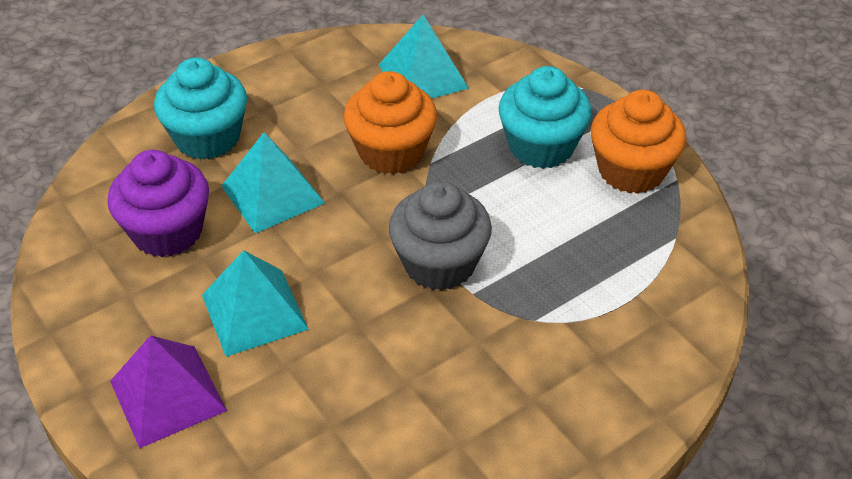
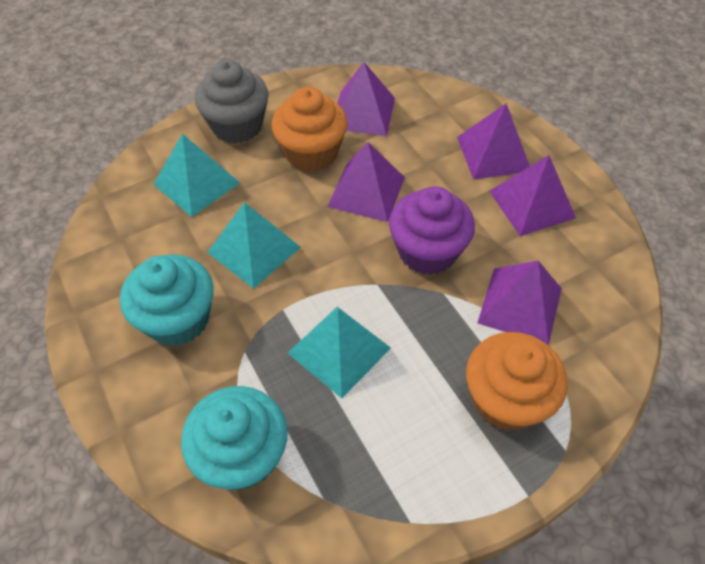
purple pyramid: 1 -> 5

